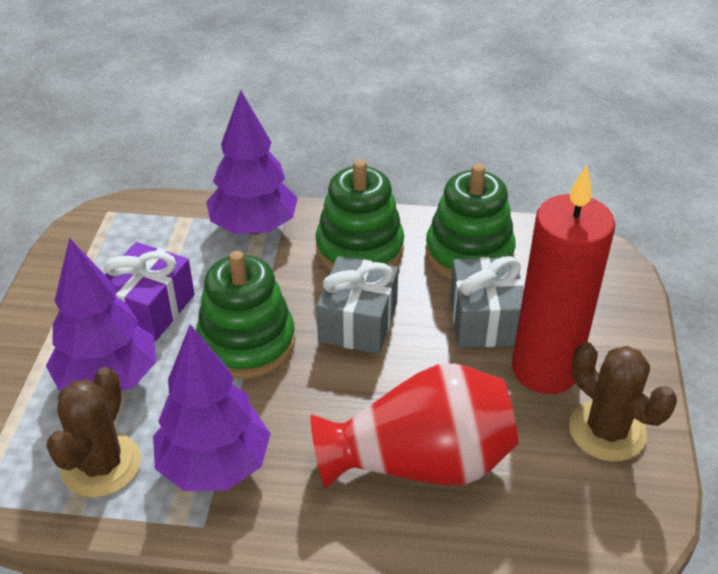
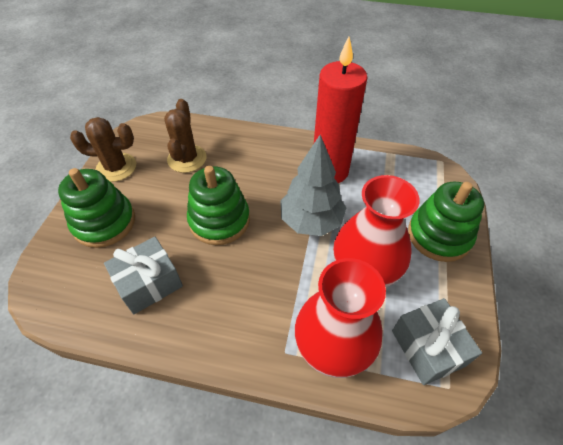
grey tree: 0 -> 1
purple gift: 1 -> 0
purple tree: 3 -> 0
red vase: 1 -> 2

